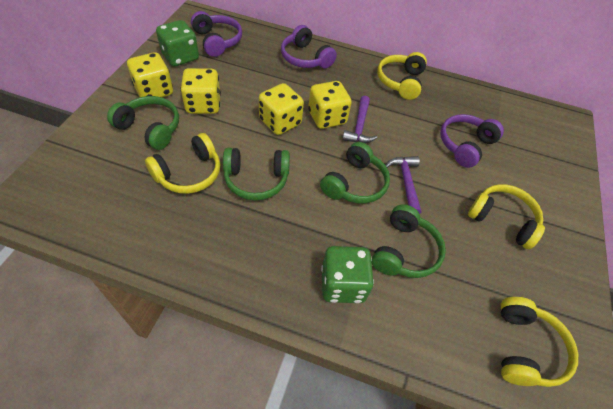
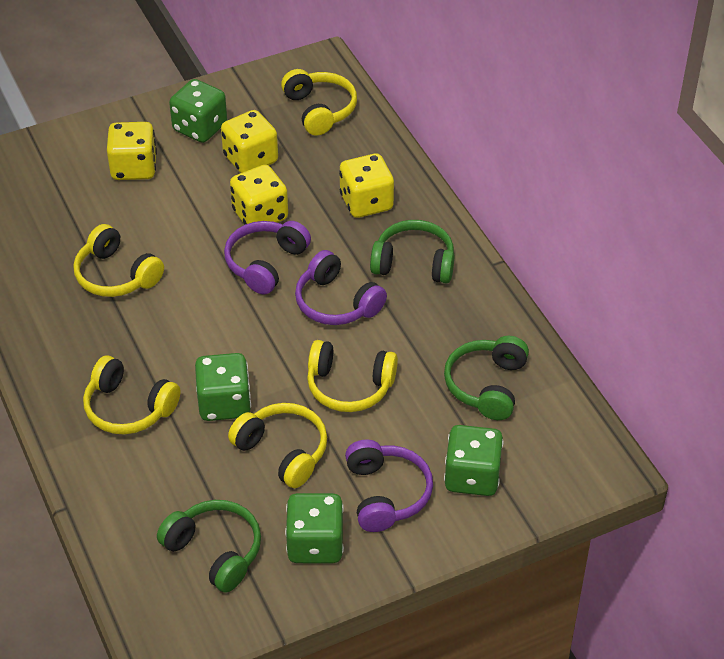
green dice: 2 -> 4
green headphones: 4 -> 3
purple hammer: 2 -> 0
yellow headphones: 4 -> 5

